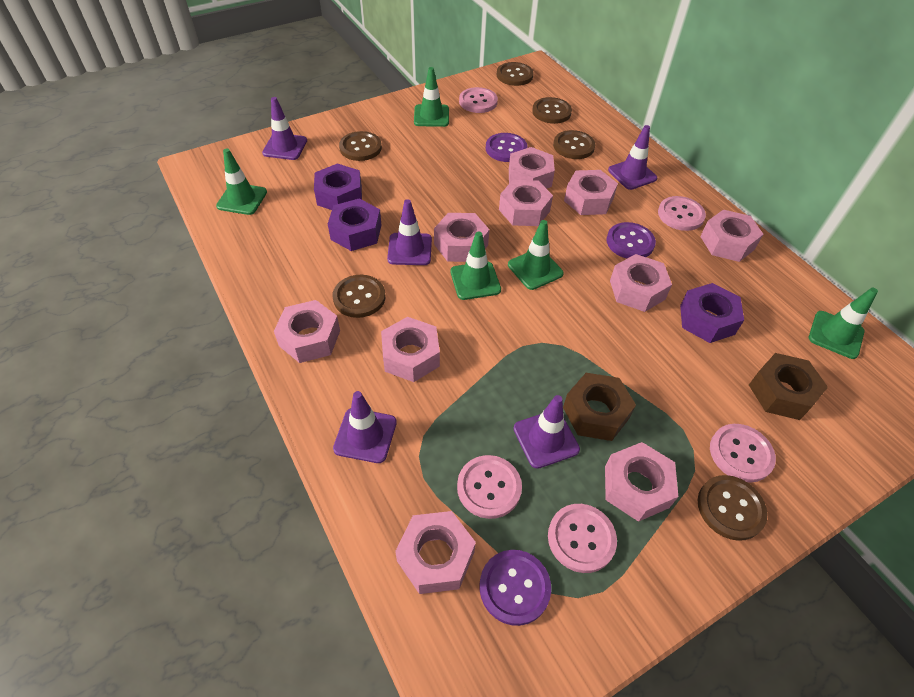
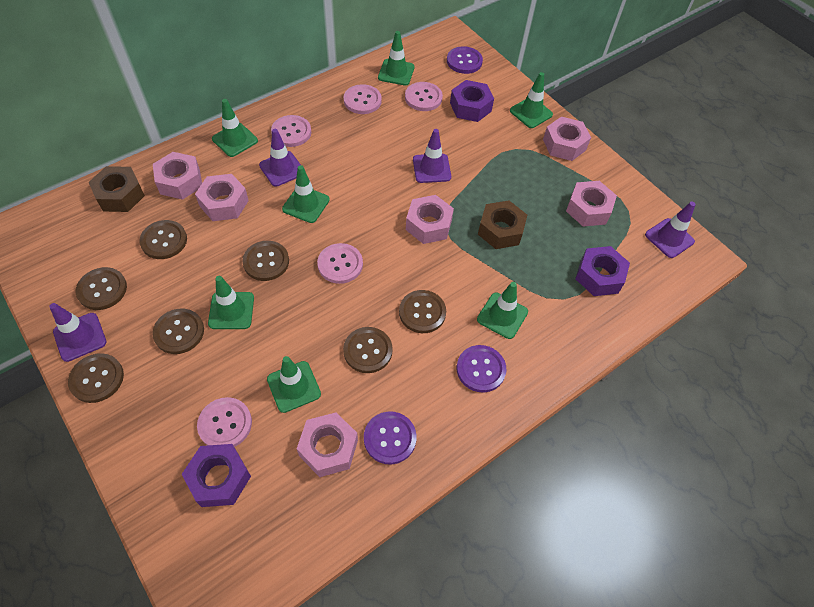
brown button: 6 -> 7
green traffic cone: 5 -> 7
pink nut: 10 -> 6
purple traffic cone: 5 -> 4

